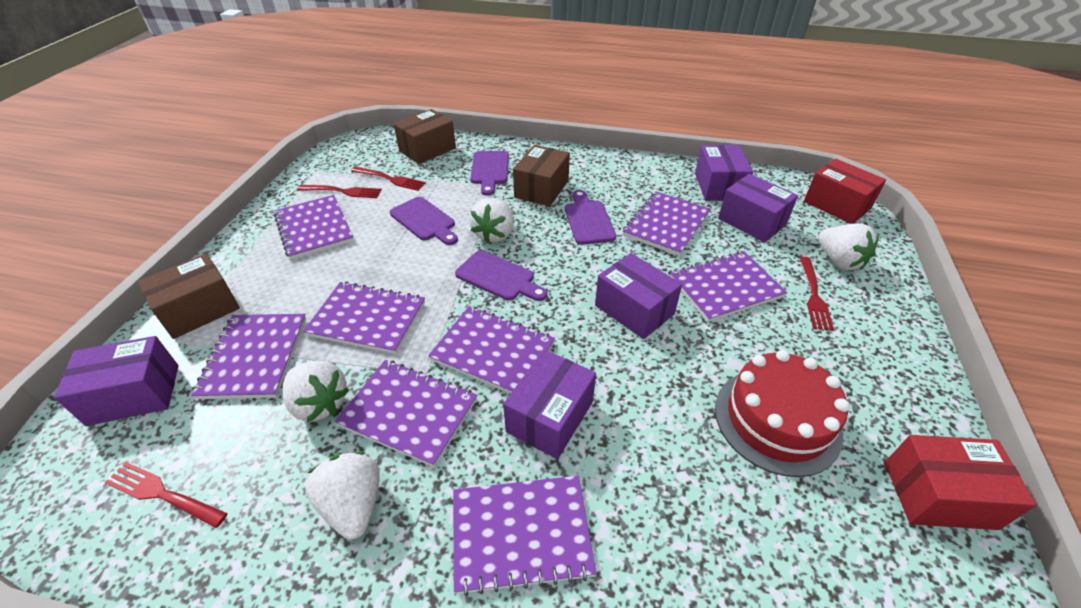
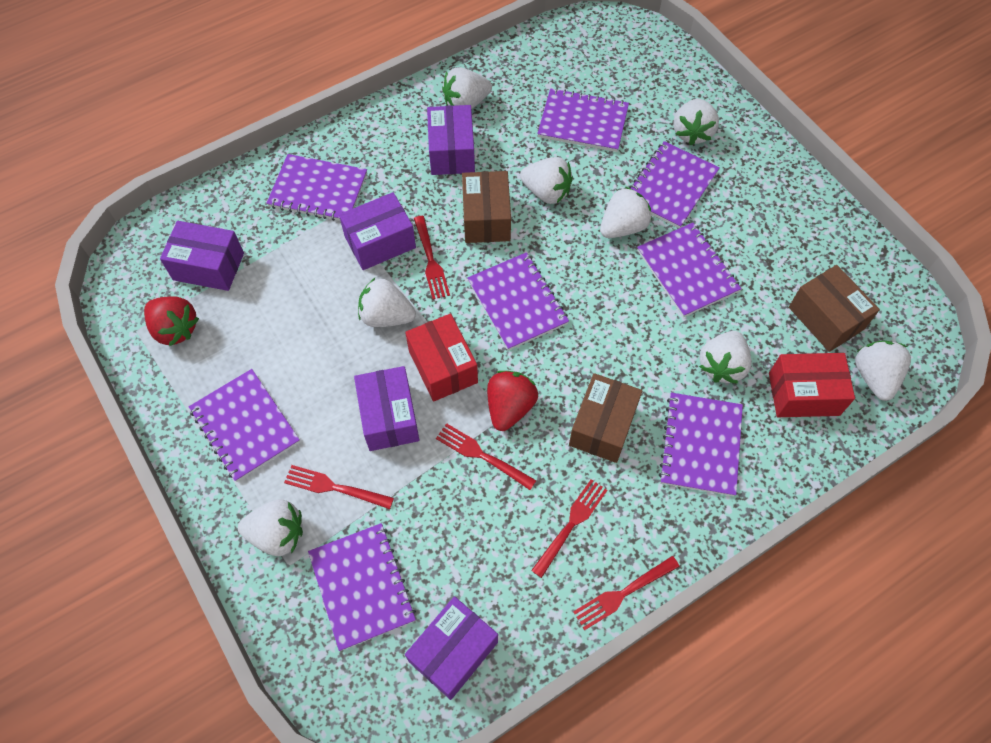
purple cutting board: 4 -> 0
red cake: 1 -> 0
red fork: 4 -> 5
red strawberry: 0 -> 2
white strawberry: 4 -> 8

